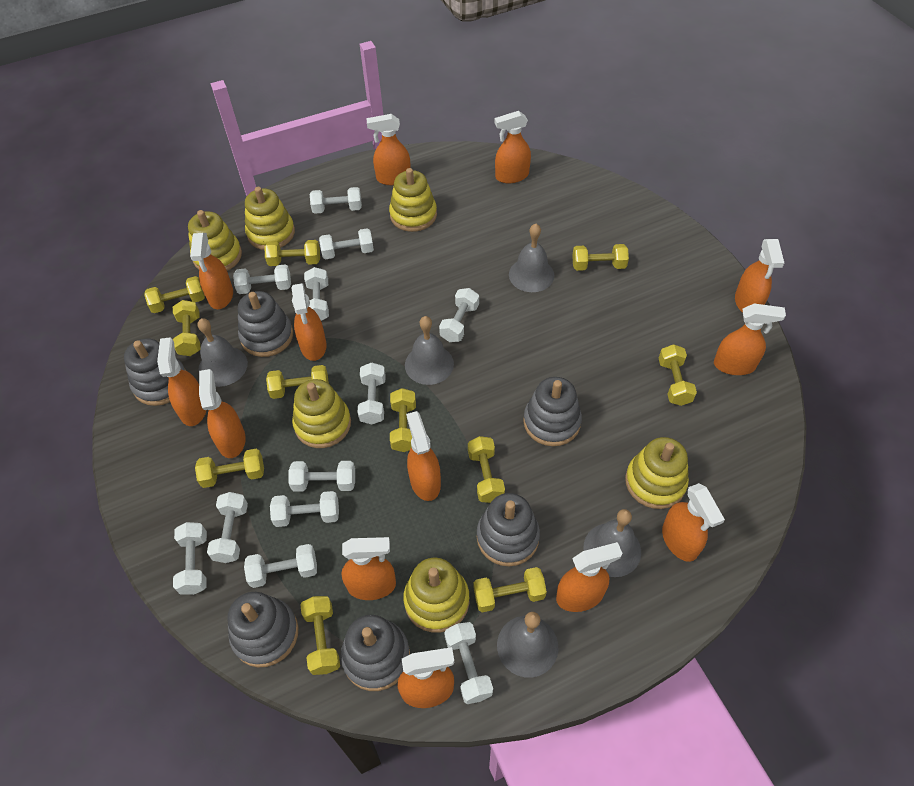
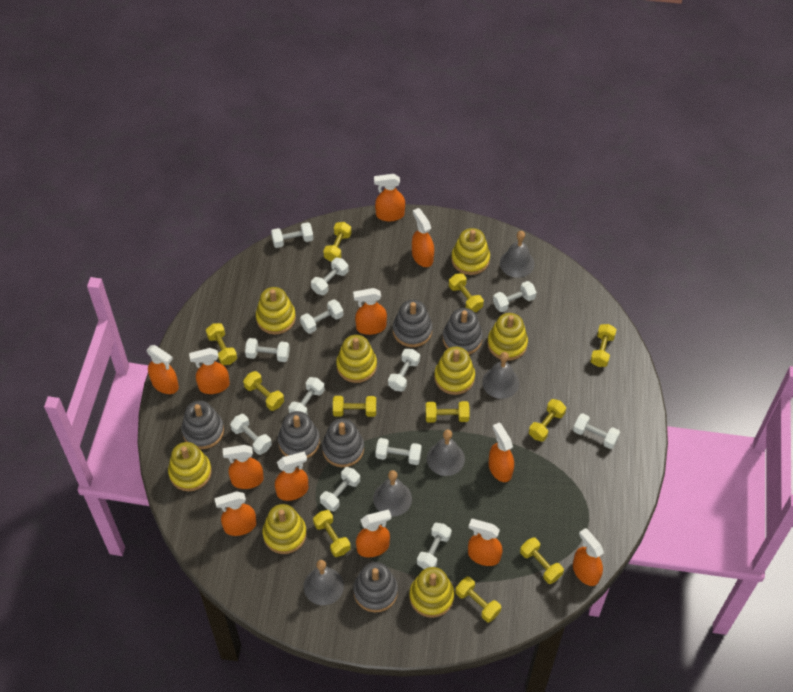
orange spray bottle: 13 -> 12
yellow stacking toy: 6 -> 8

